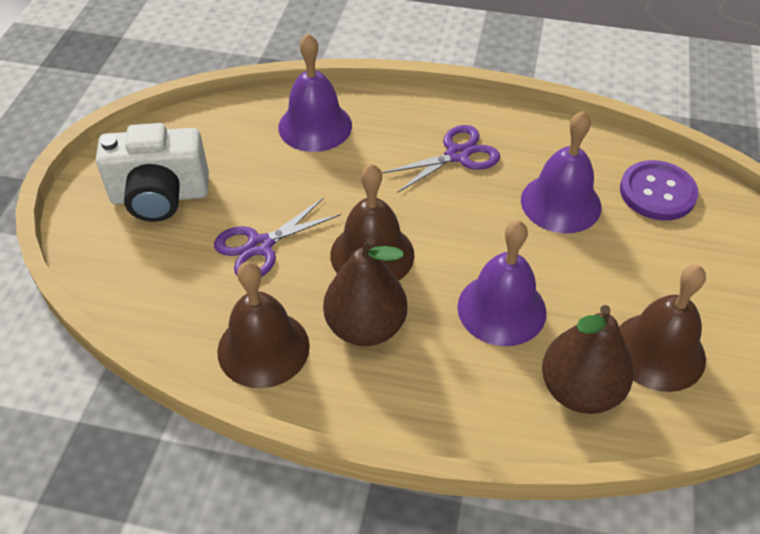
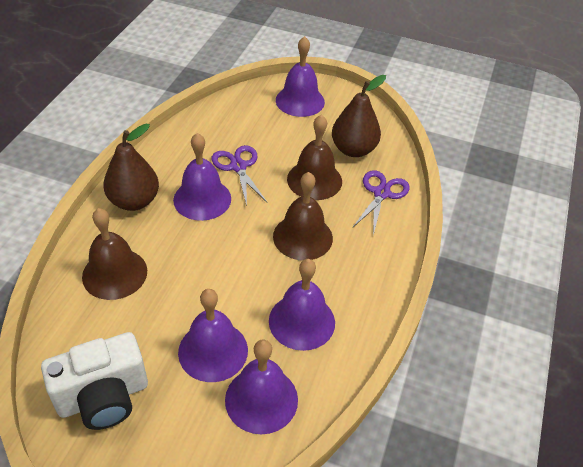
purple bell: 3 -> 5
purple button: 1 -> 0

